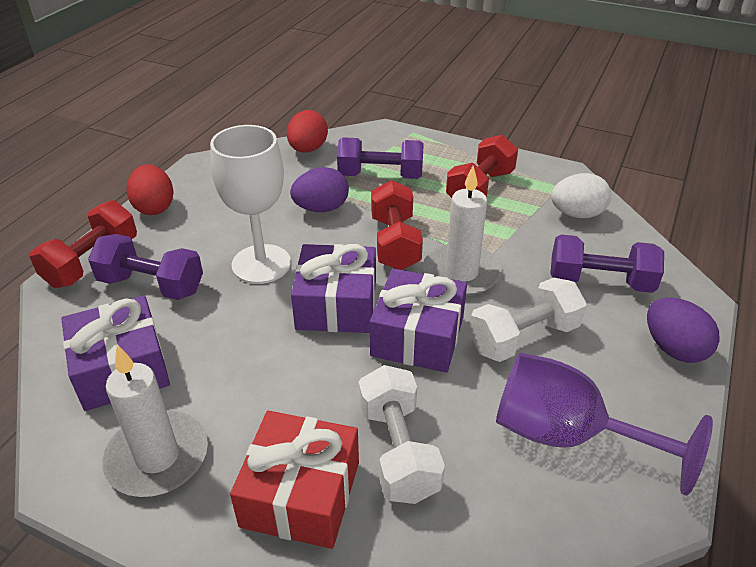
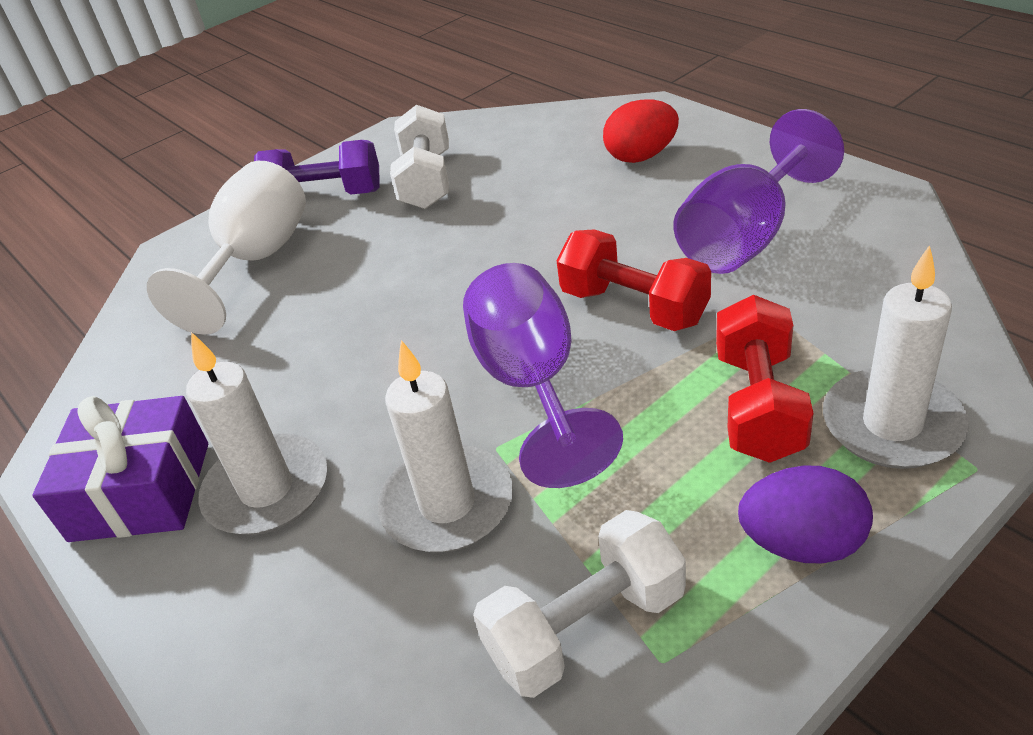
purple dumbbell: 3 -> 1
purple egg: 2 -> 1
purple gift: 3 -> 1
purple goblet: 1 -> 2
red dumbbell: 3 -> 2
red egg: 2 -> 1
red gift: 1 -> 0
white candle: 2 -> 3
white egg: 1 -> 0

